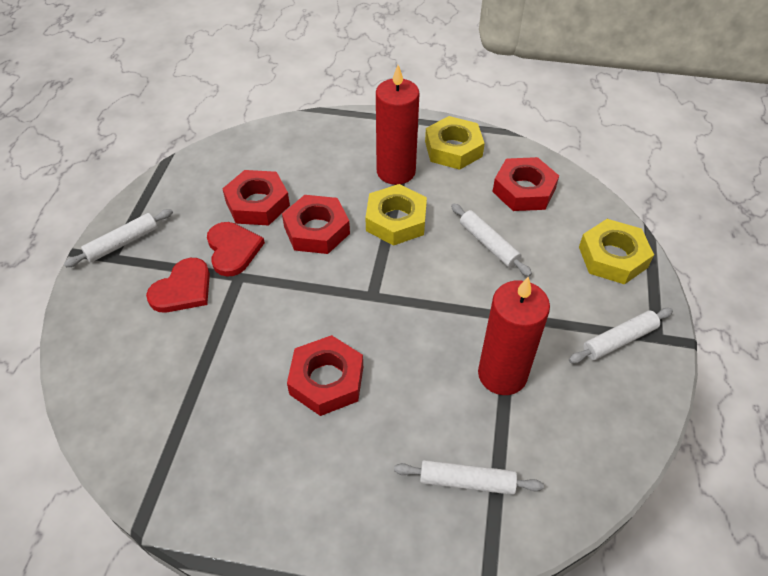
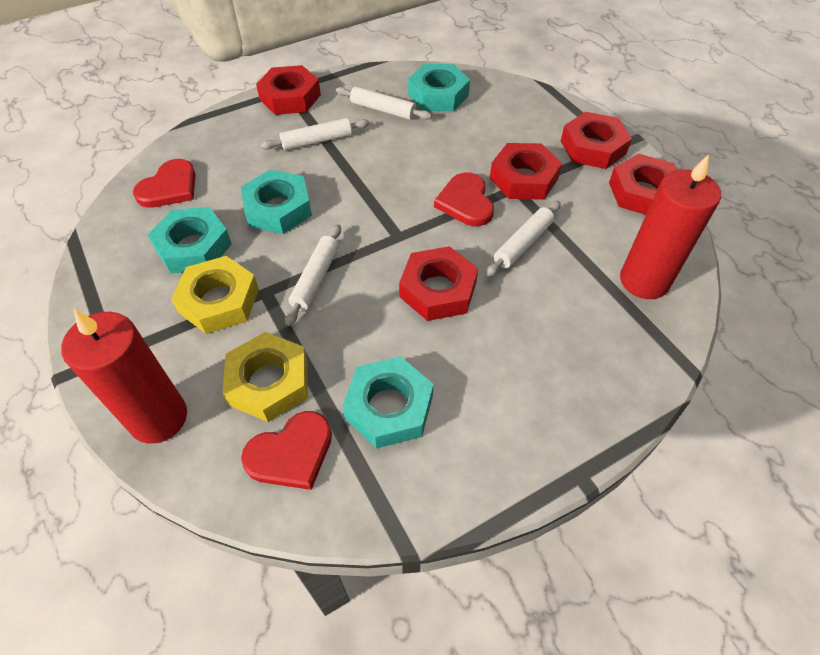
red heart: 2 -> 3
red nut: 4 -> 5
turquoise nut: 0 -> 4
yellow nut: 3 -> 2

